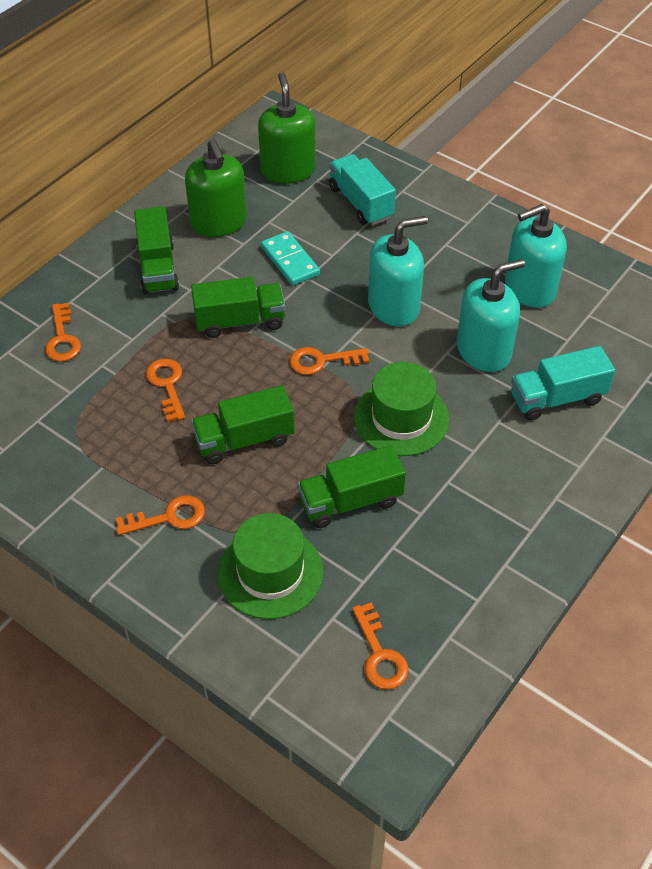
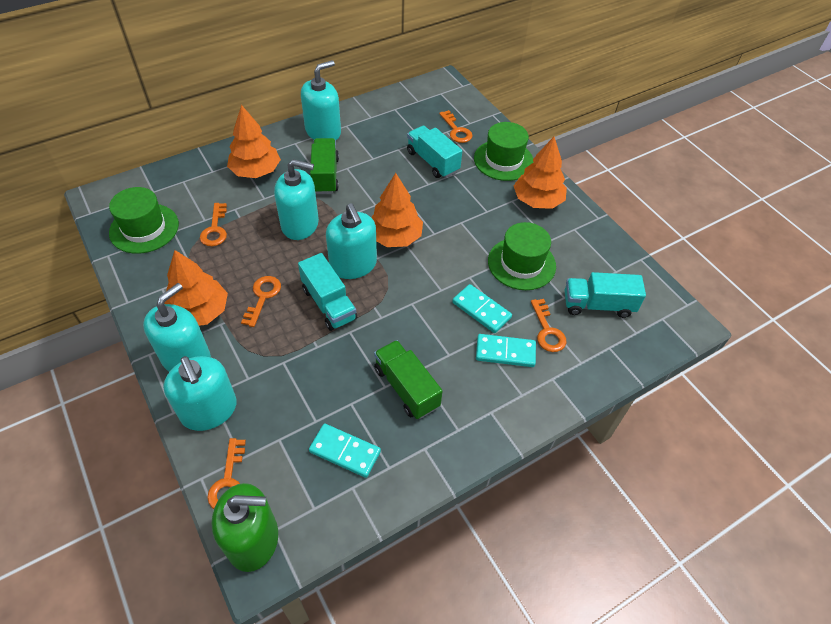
green hat: 2 -> 3
green soap dispenser: 2 -> 1
green truck: 4 -> 2
orange tree: 0 -> 4
turquoise domino: 1 -> 3
turquoise soap dispenser: 3 -> 5
turquoise truck: 2 -> 3

